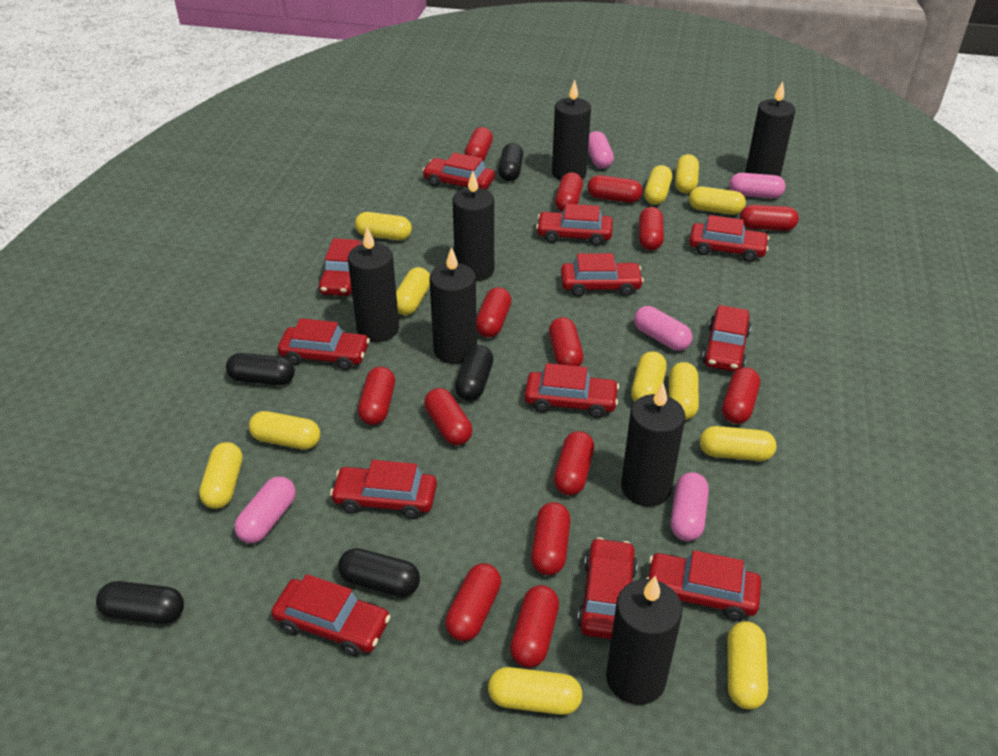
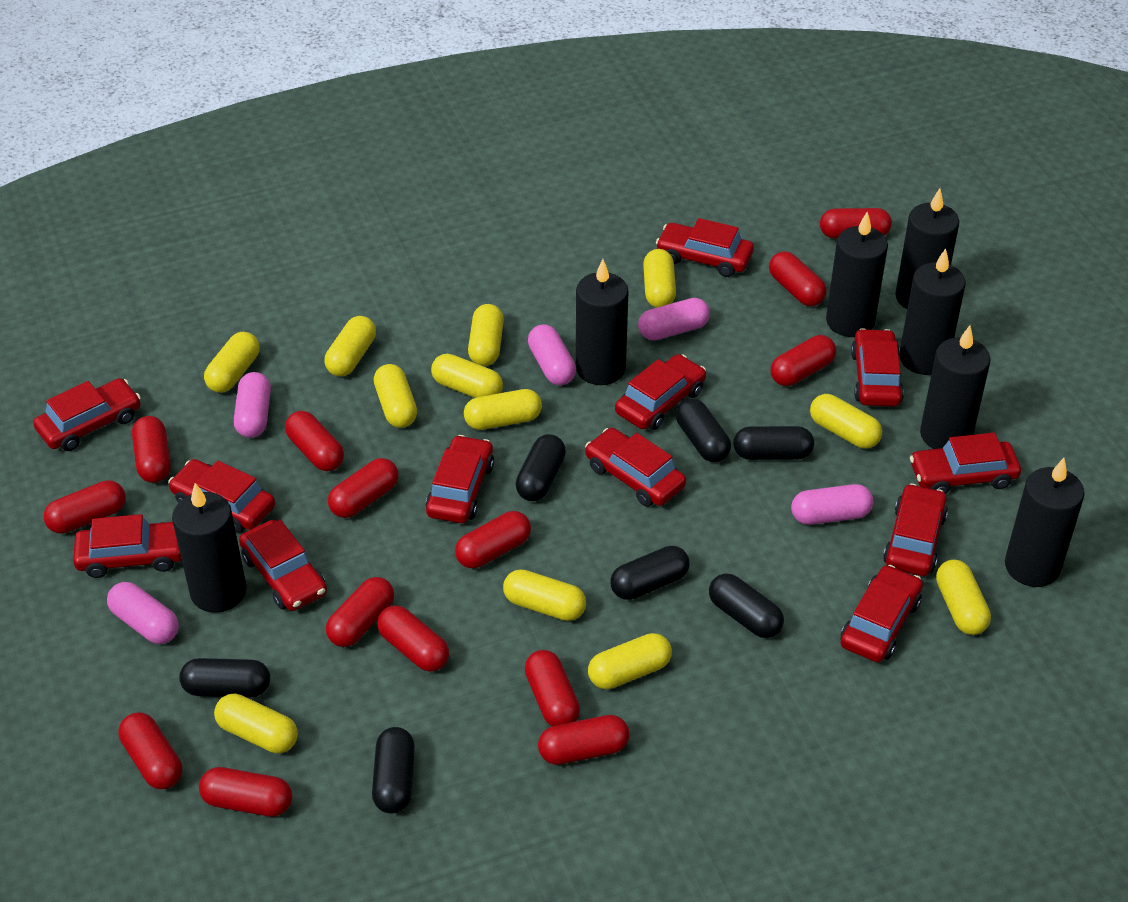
black capsule: 5 -> 7

